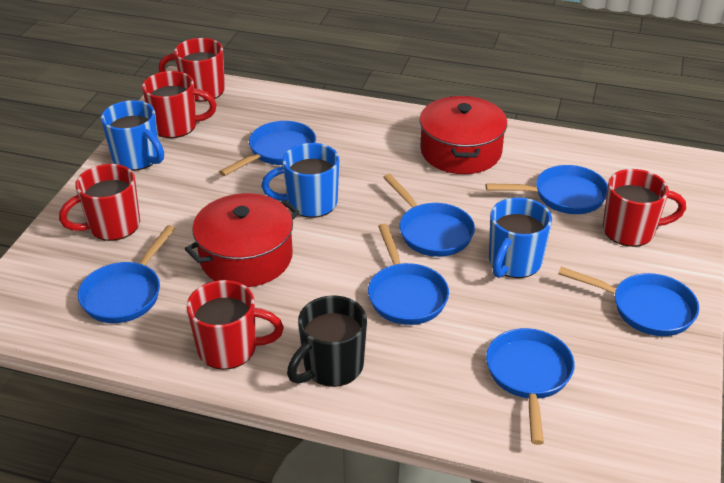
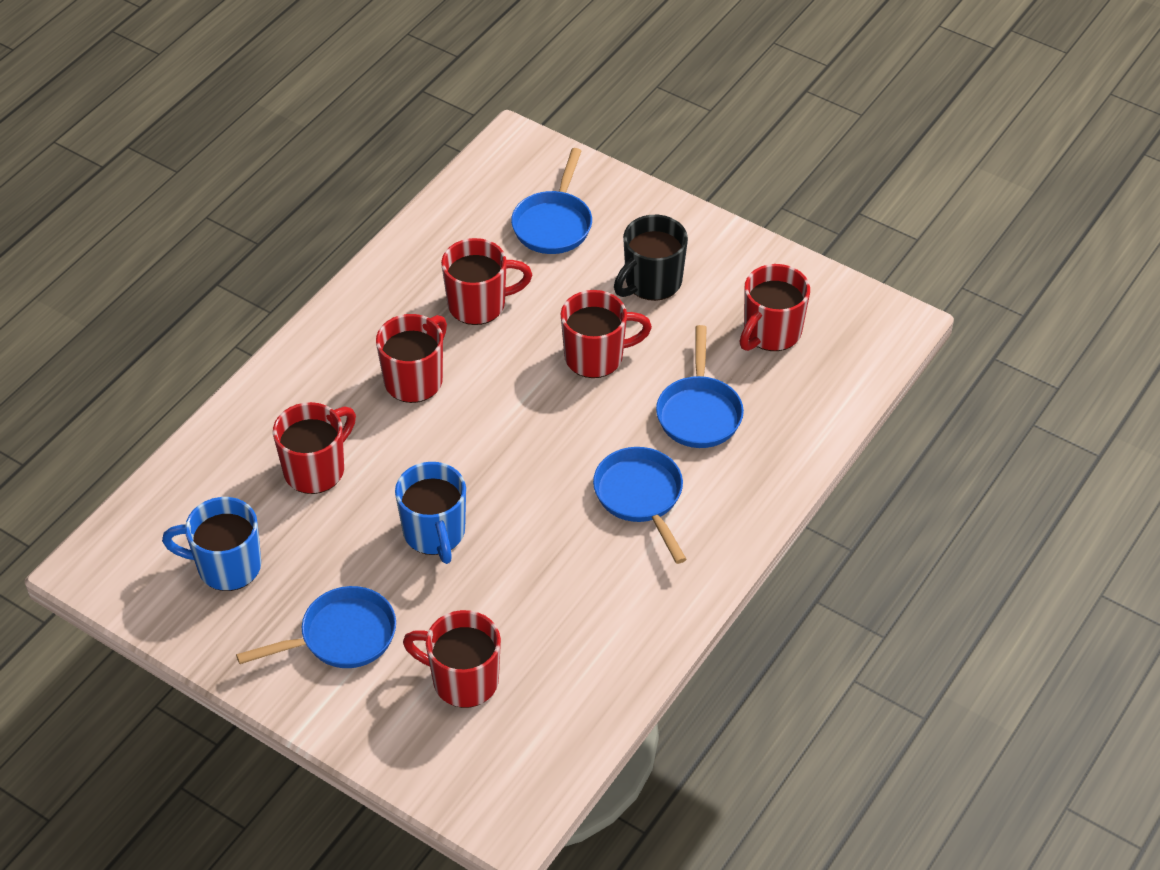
blue mug: 3 -> 2
blue pan: 7 -> 4
red mug: 5 -> 6
red pot: 2 -> 0

